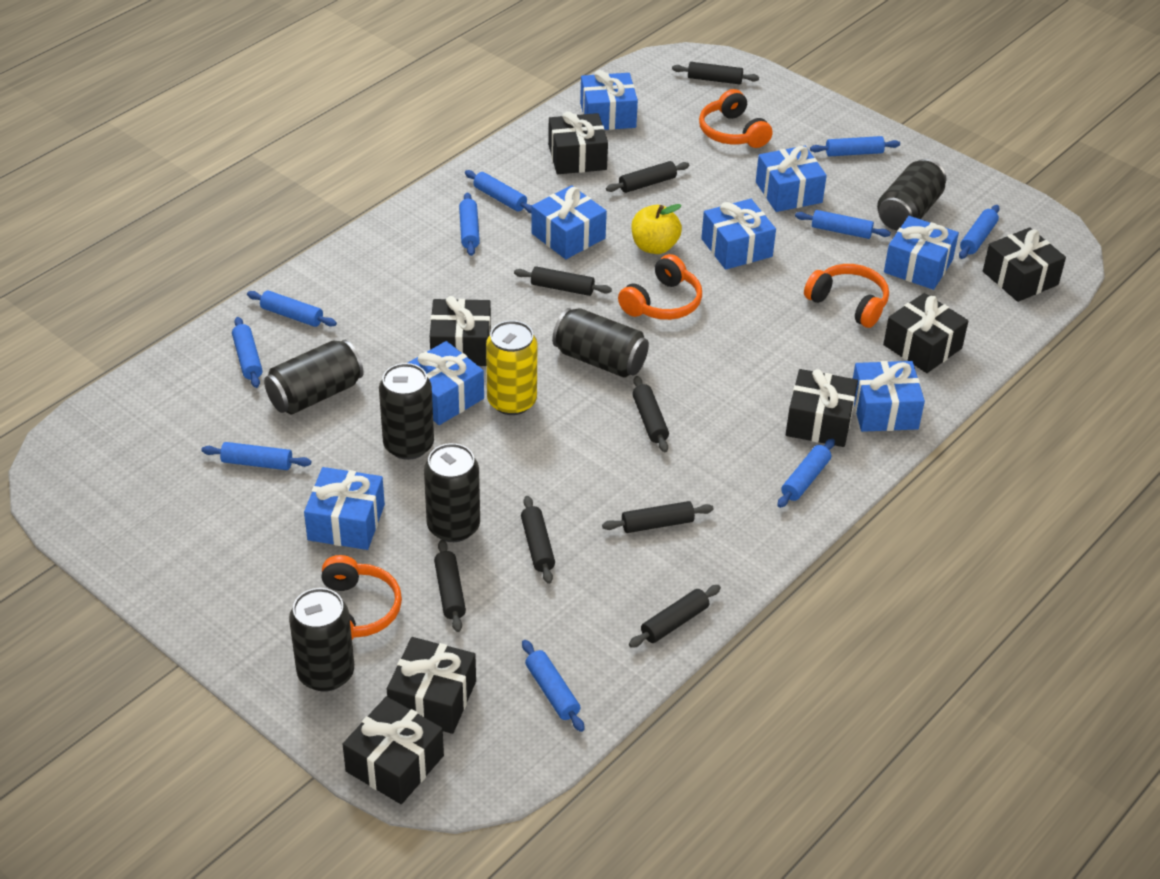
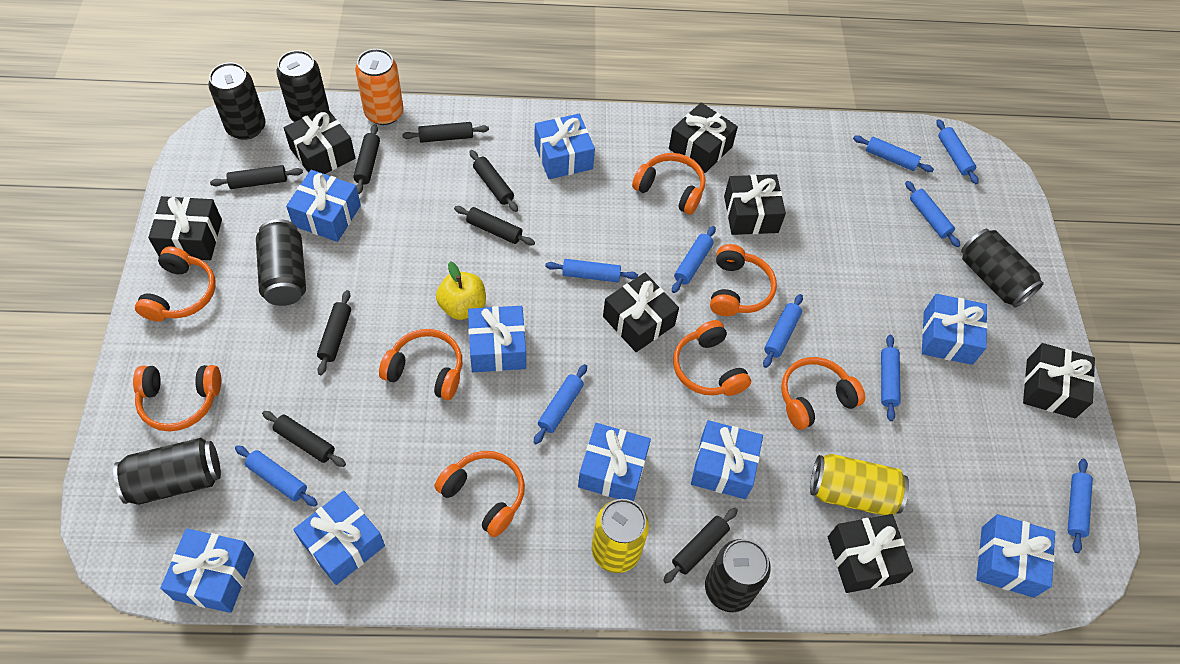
blue gift: 8 -> 9
orange can: 0 -> 1
orange headphones: 4 -> 8
yellow can: 1 -> 2

